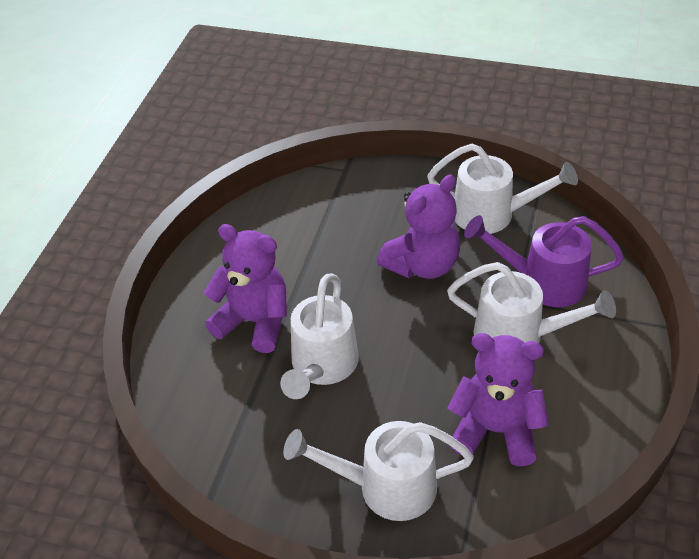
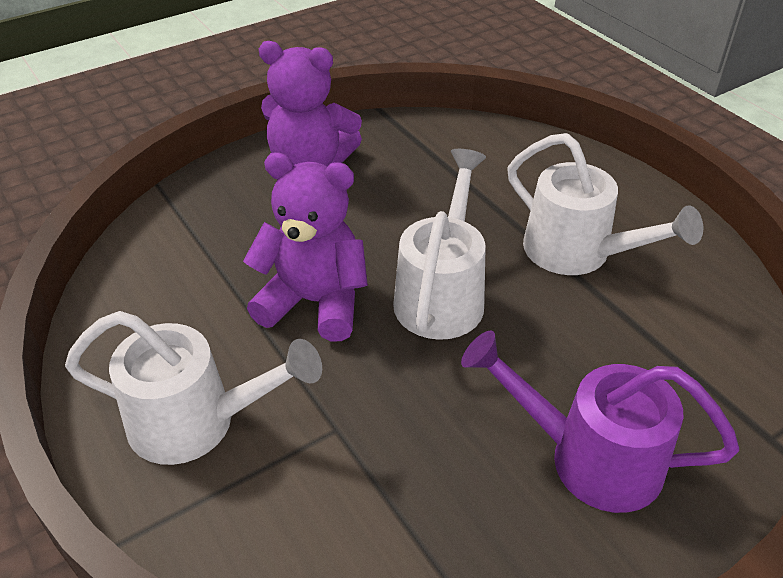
purple teddy bear: 3 -> 2
white watering can: 4 -> 3

